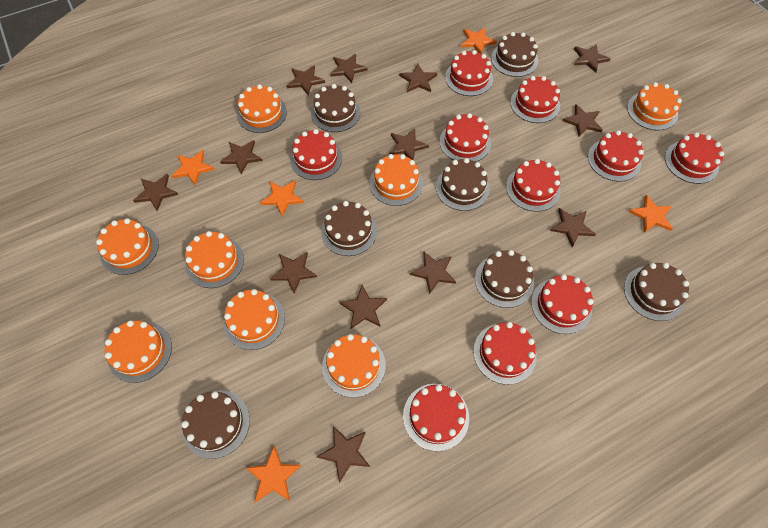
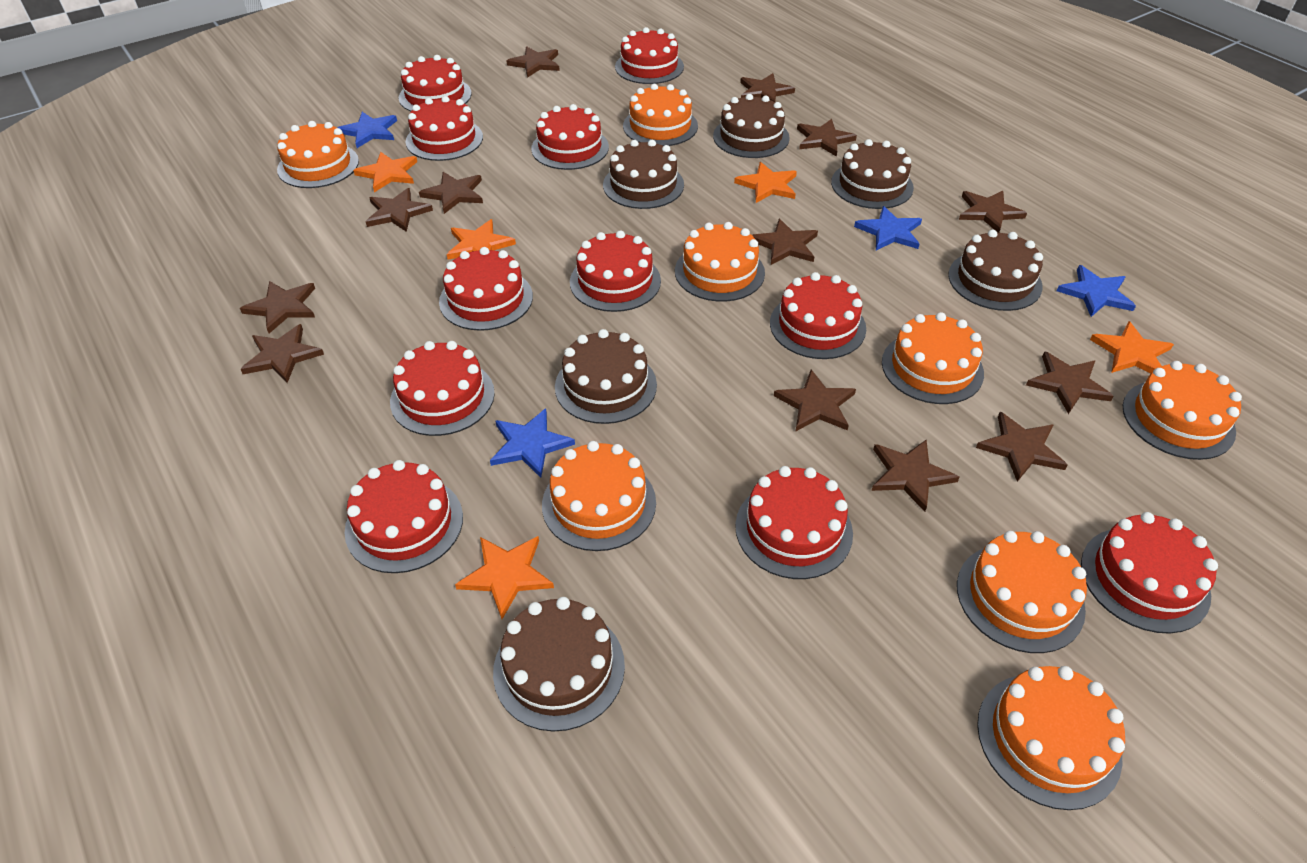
blue star: 0 -> 4
brown cake: 7 -> 6
red cake: 10 -> 11

